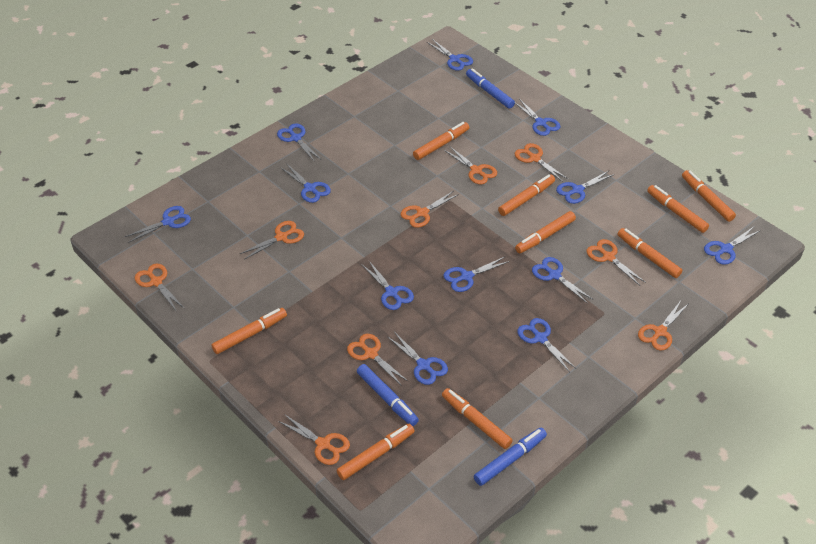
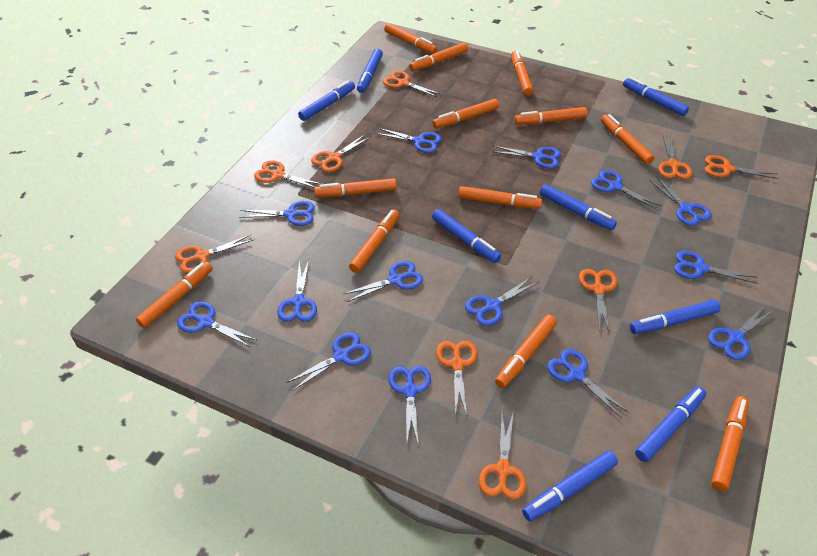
blue marker: 3 -> 8
blue scissors: 12 -> 14
orange marker: 9 -> 12

